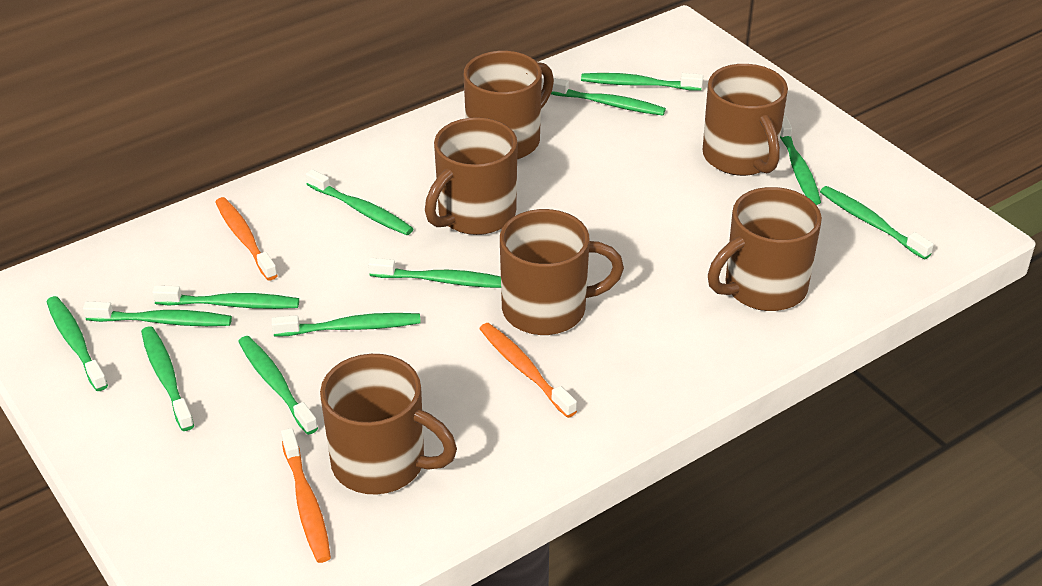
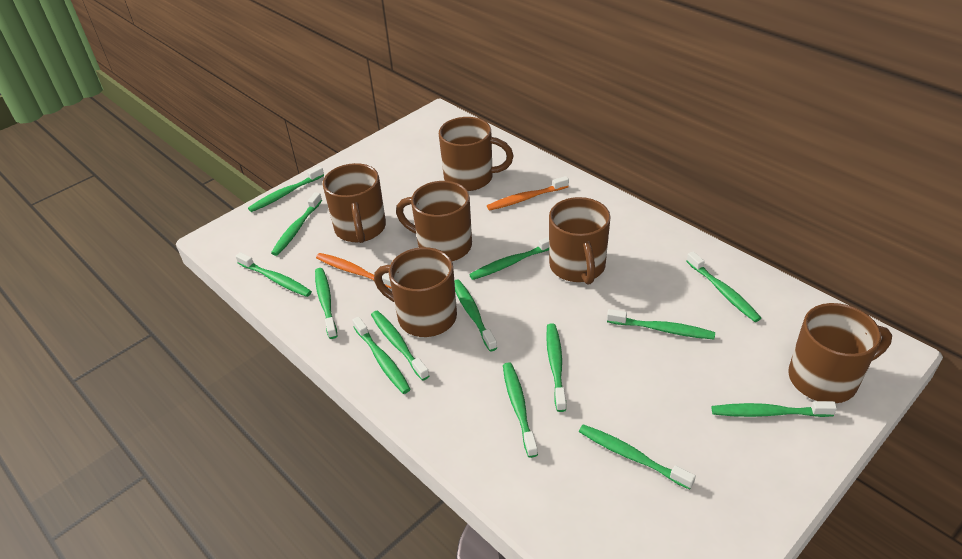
green toothbrush: 12 -> 14
orange toothbrush: 3 -> 2

